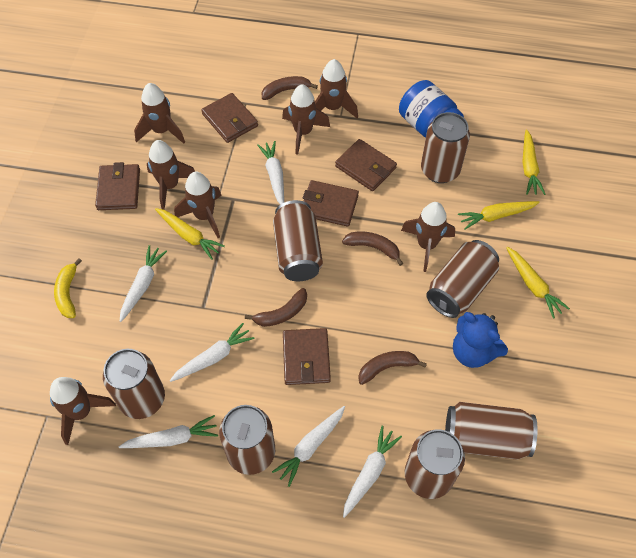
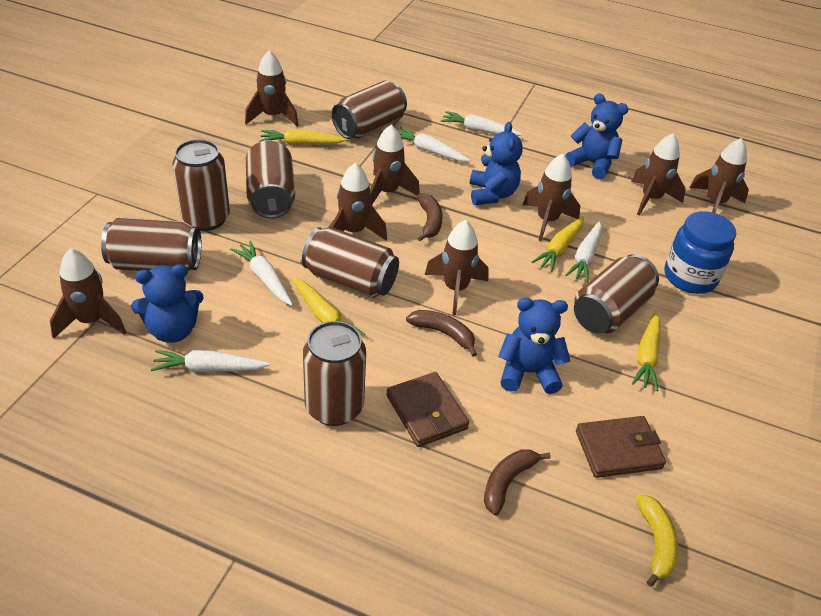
blue teddy bear: 1 -> 4
brown banana: 4 -> 3
brown rocket: 7 -> 8
brown wallet: 5 -> 2
white carrot: 6 -> 5

